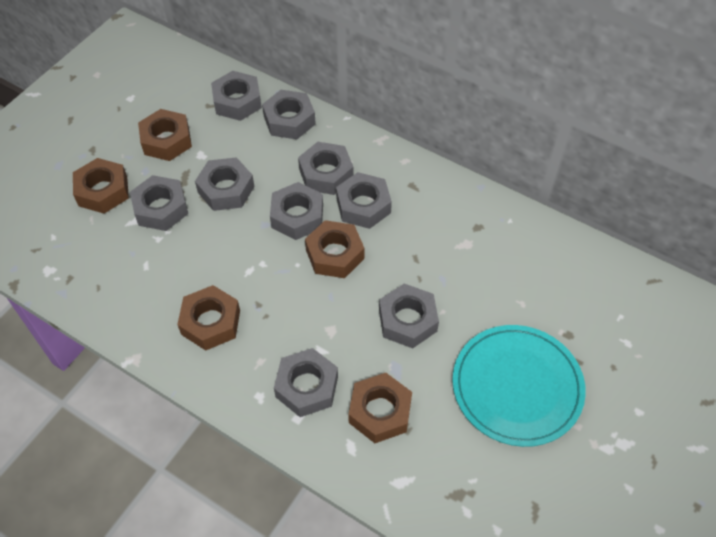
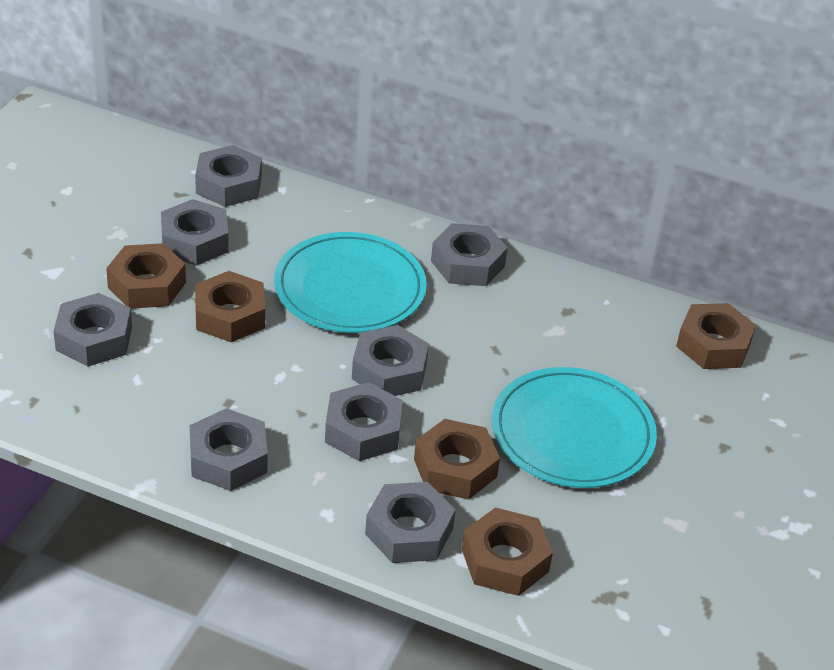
grey nut: 9 -> 8
turquoise plate: 1 -> 2

